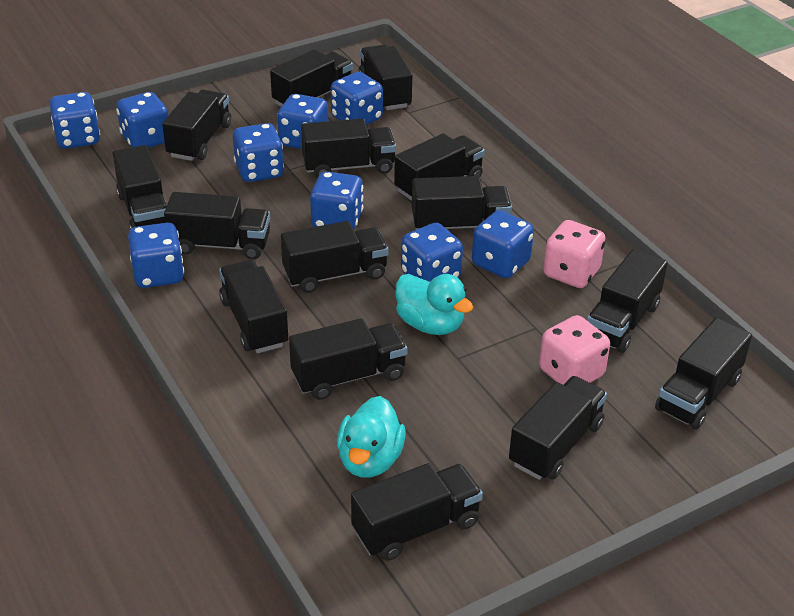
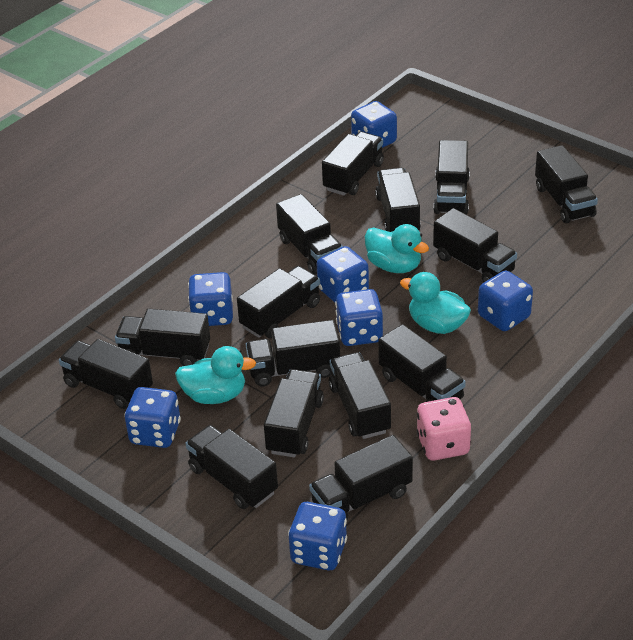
blue dice: 9 -> 7
pink dice: 2 -> 1
turquoise duck: 2 -> 3

